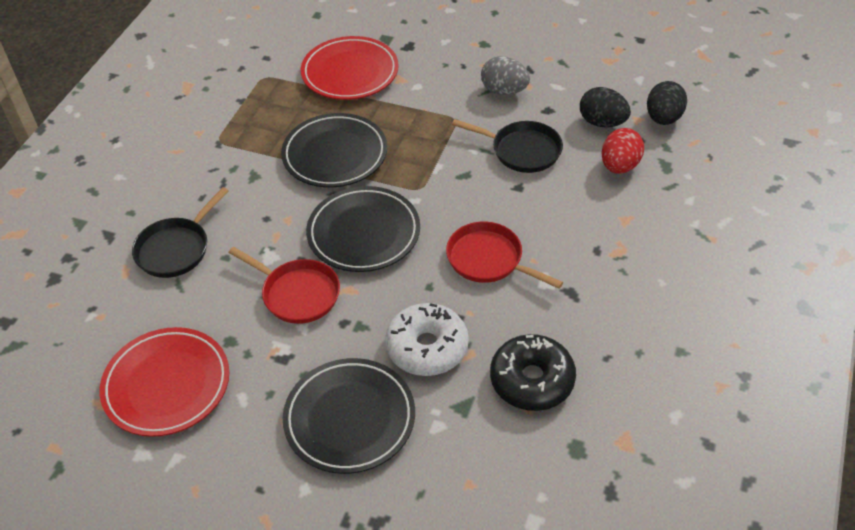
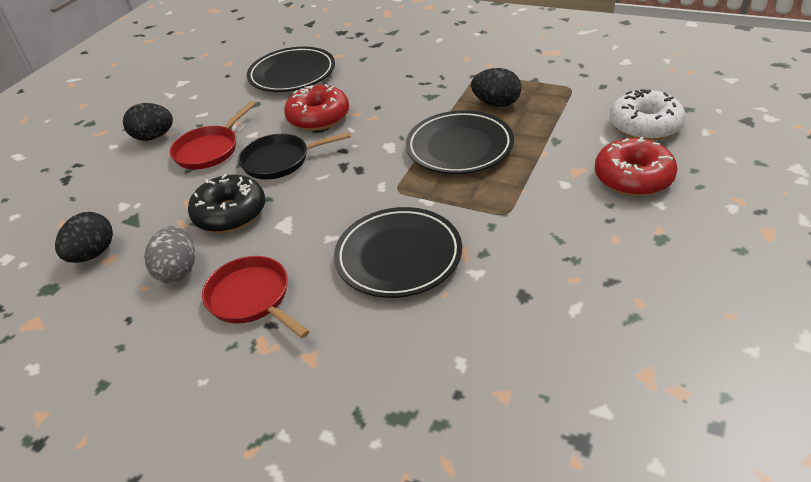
black egg: 2 -> 3
black pan: 2 -> 1
red donut: 0 -> 2
red egg: 1 -> 0
red plate: 2 -> 0

